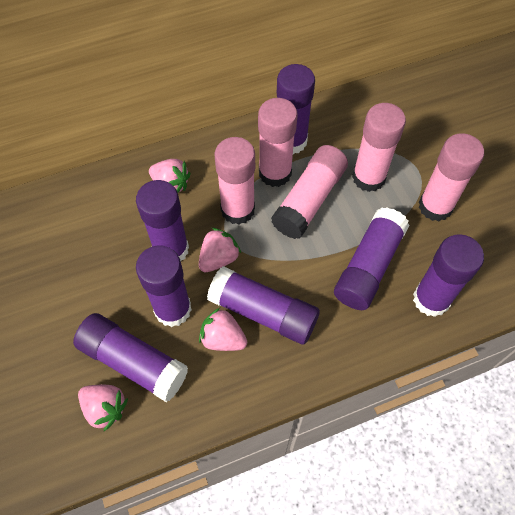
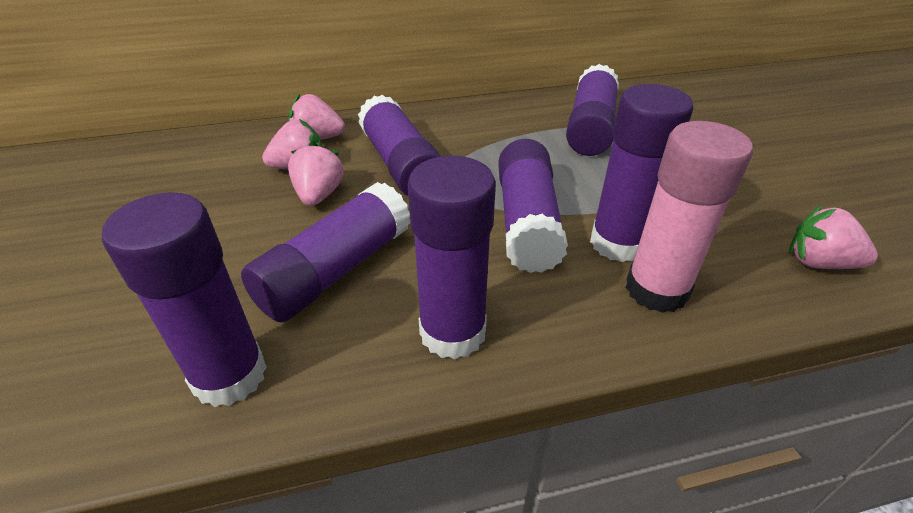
pink glue stick: 5 -> 1

